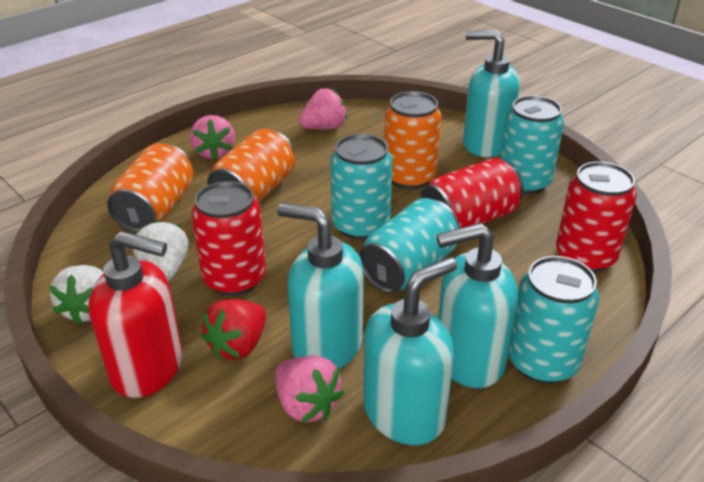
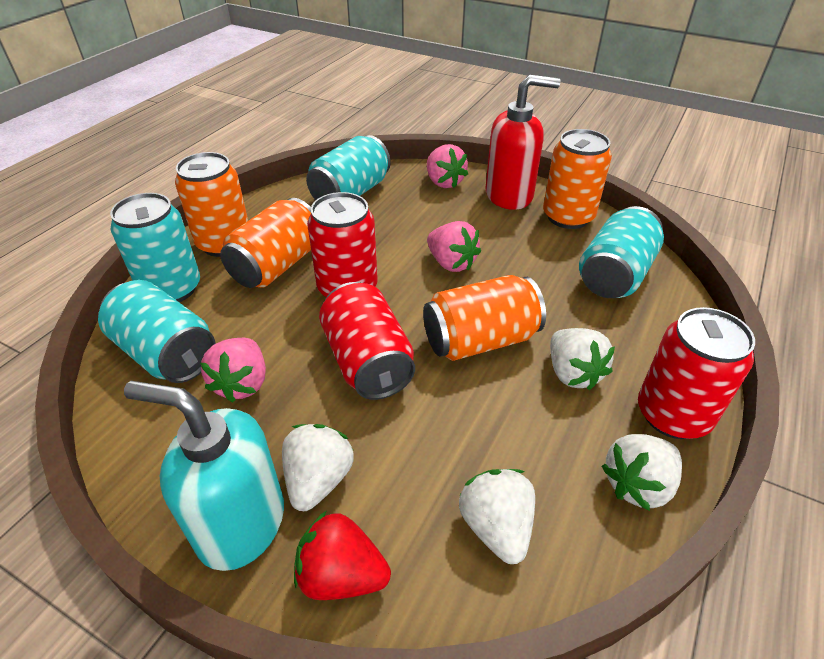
orange can: 3 -> 4
turquoise soap dispenser: 4 -> 1
white strawberry: 2 -> 4

